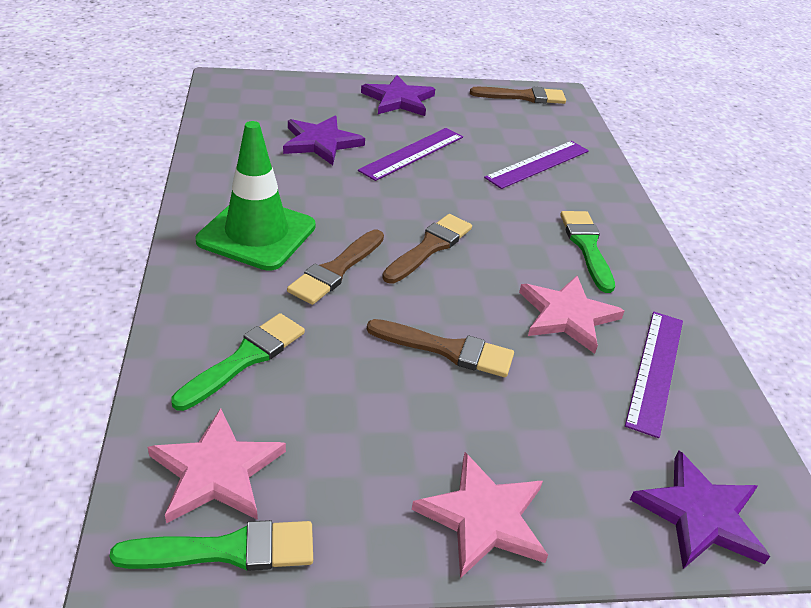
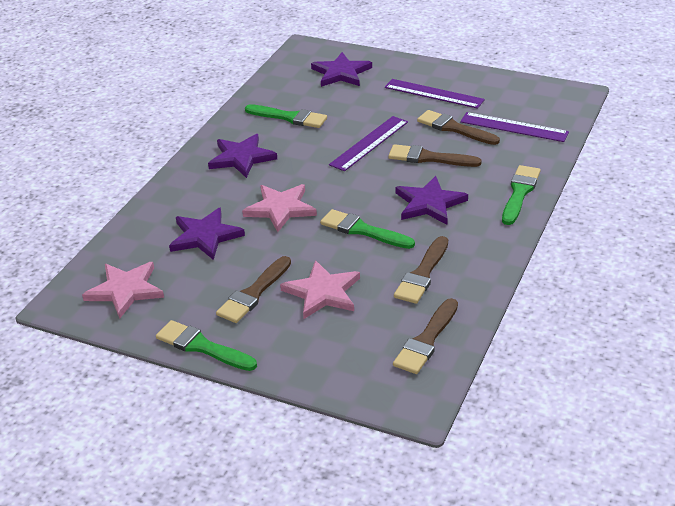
brown brush: 4 -> 5
green brush: 3 -> 4
green traffic cone: 1 -> 0
purple star: 3 -> 4

